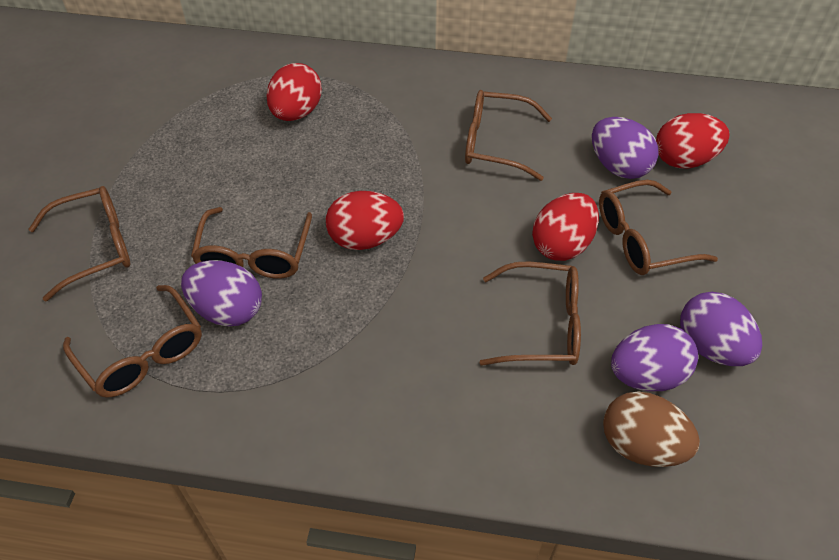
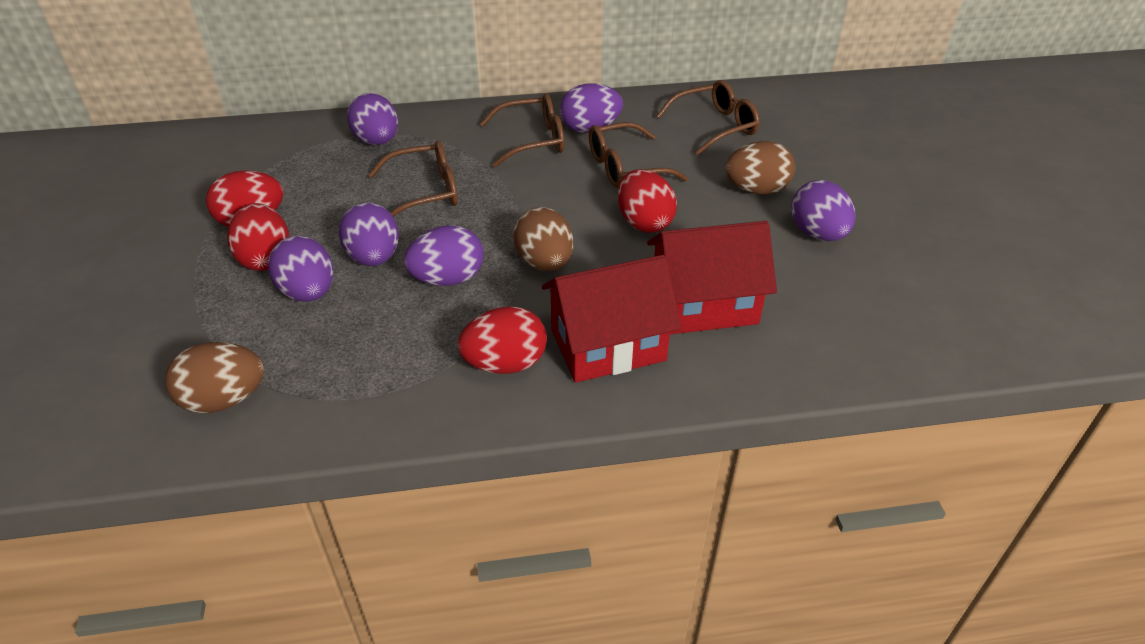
brown egg: 1 -> 3
brown glasses: 6 -> 4
purple egg: 4 -> 6
red house: 0 -> 2

